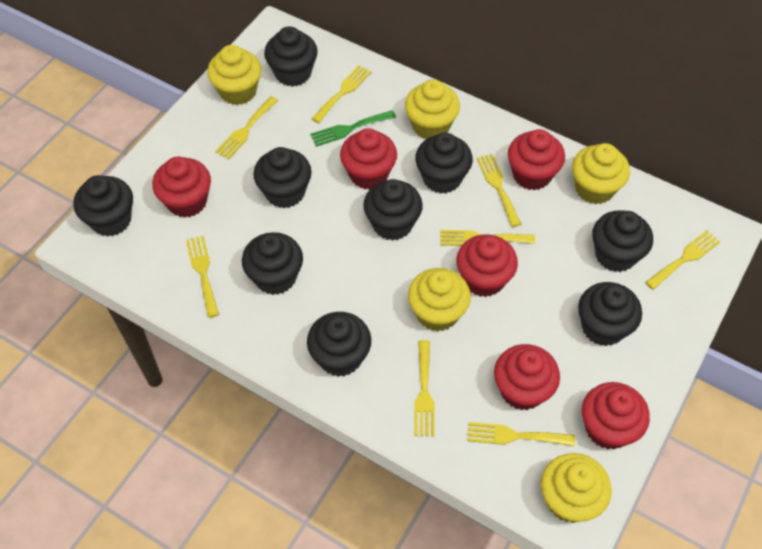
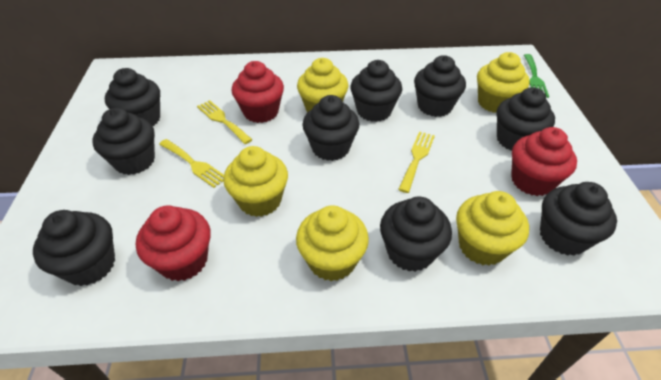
red cupcake: 6 -> 3
yellow fork: 8 -> 3

